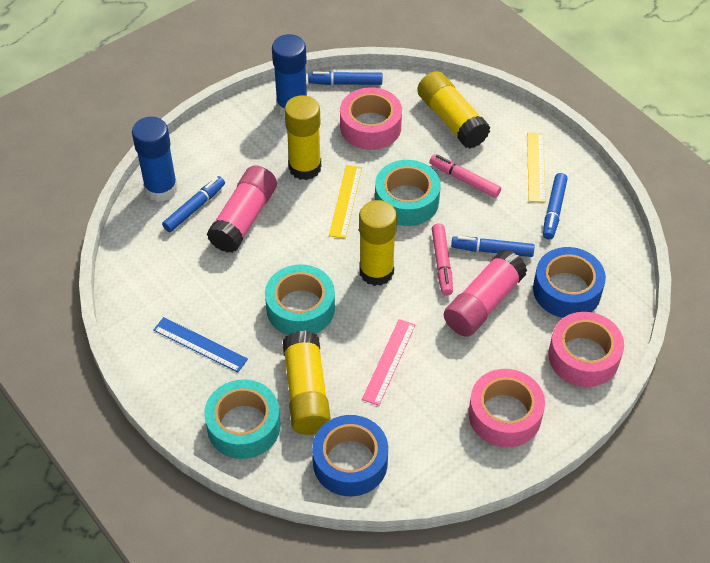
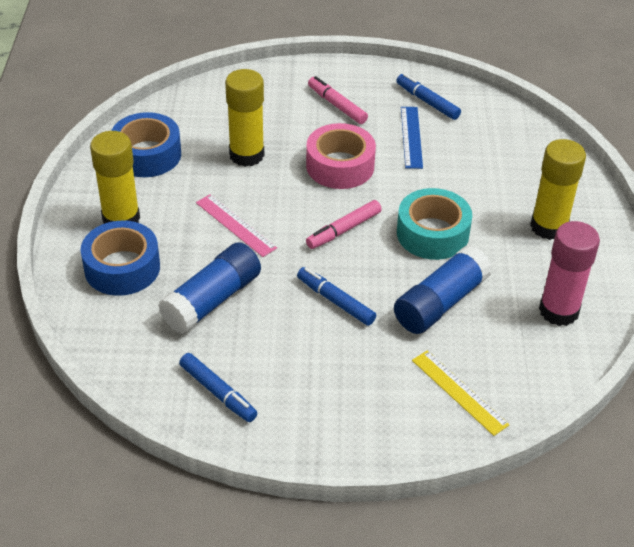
blue marker: 4 -> 3
pink glue stick: 2 -> 1
pink tape: 3 -> 1
turquoise tape: 3 -> 1
yellow glue stick: 4 -> 3
yellow ruler: 2 -> 1

